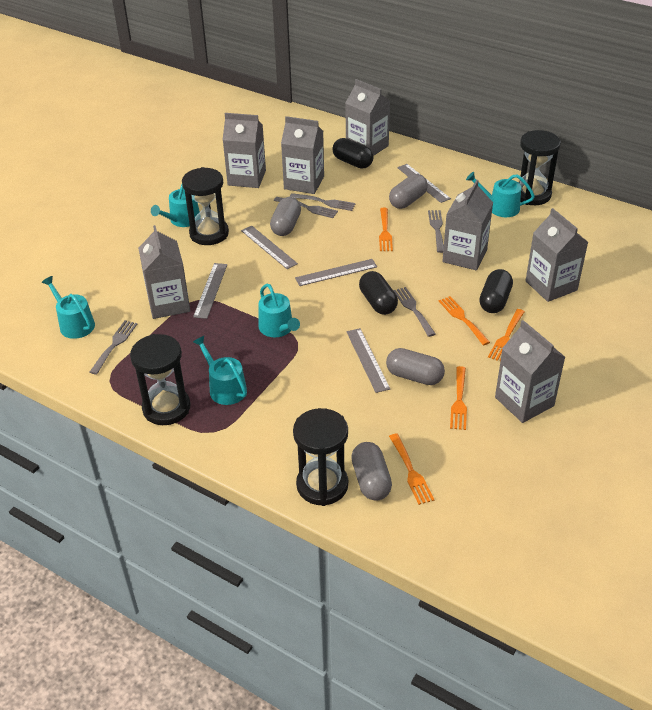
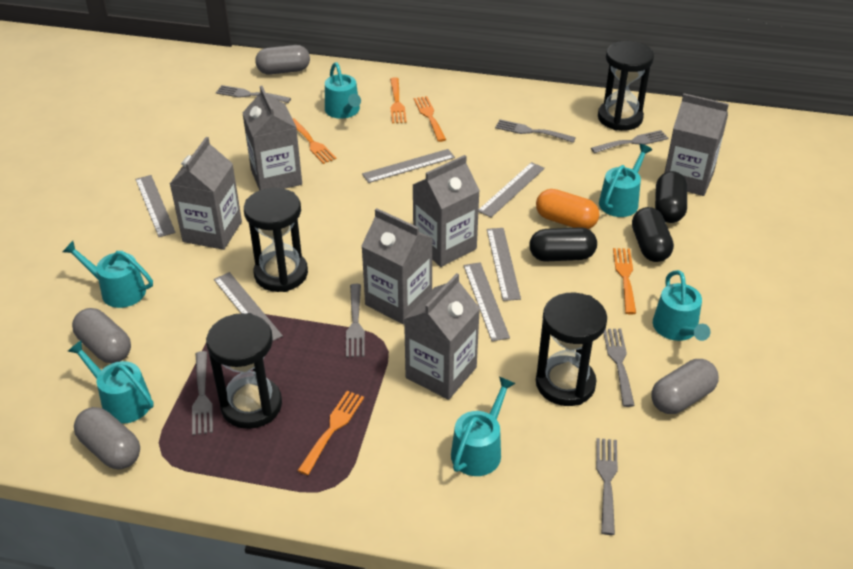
grey carton: 7 -> 6
grey fork: 5 -> 7
grey ruler: 5 -> 6
orange capsule: 0 -> 1
turquoise watering can: 5 -> 6

